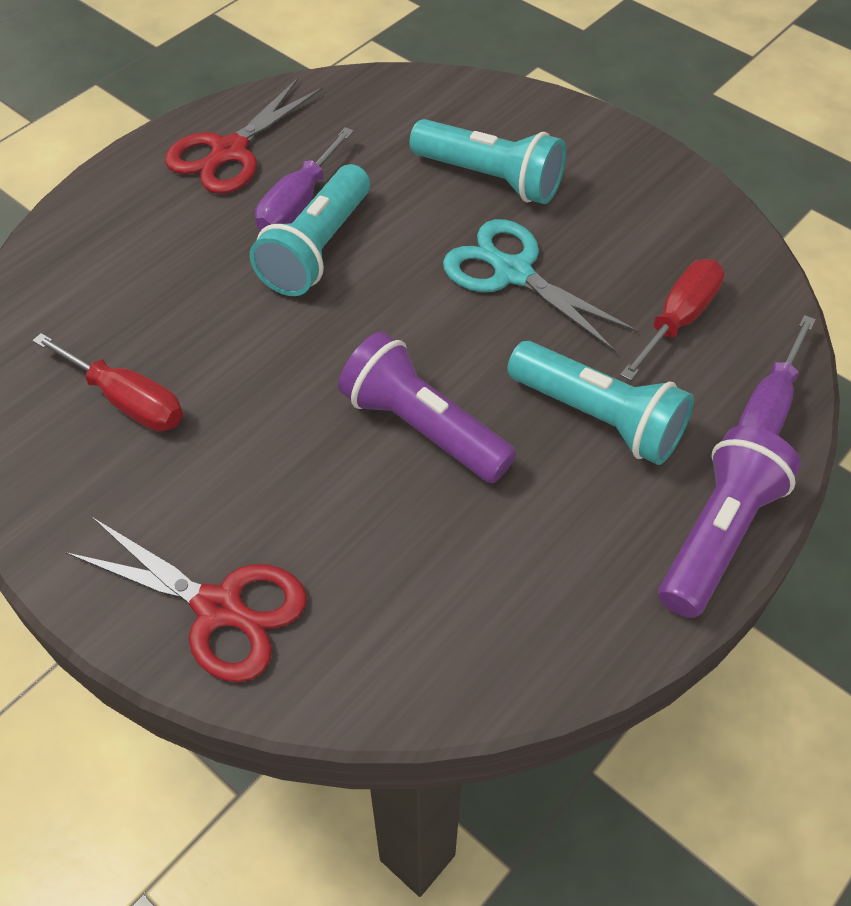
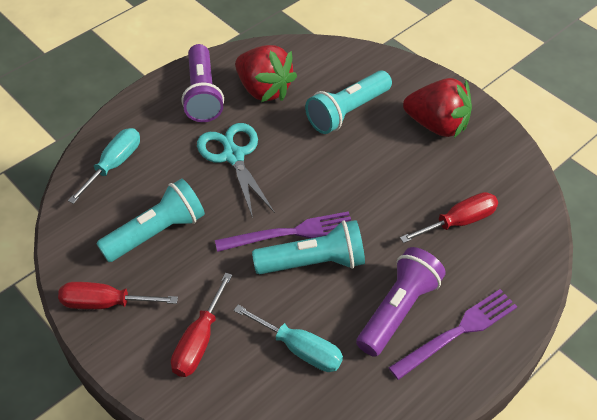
purple fork: 0 -> 2
purple screwdriver: 2 -> 0
red scissors: 2 -> 0
red screwdriver: 2 -> 3
red strawberry: 0 -> 2
turquoise screwdriver: 0 -> 2

